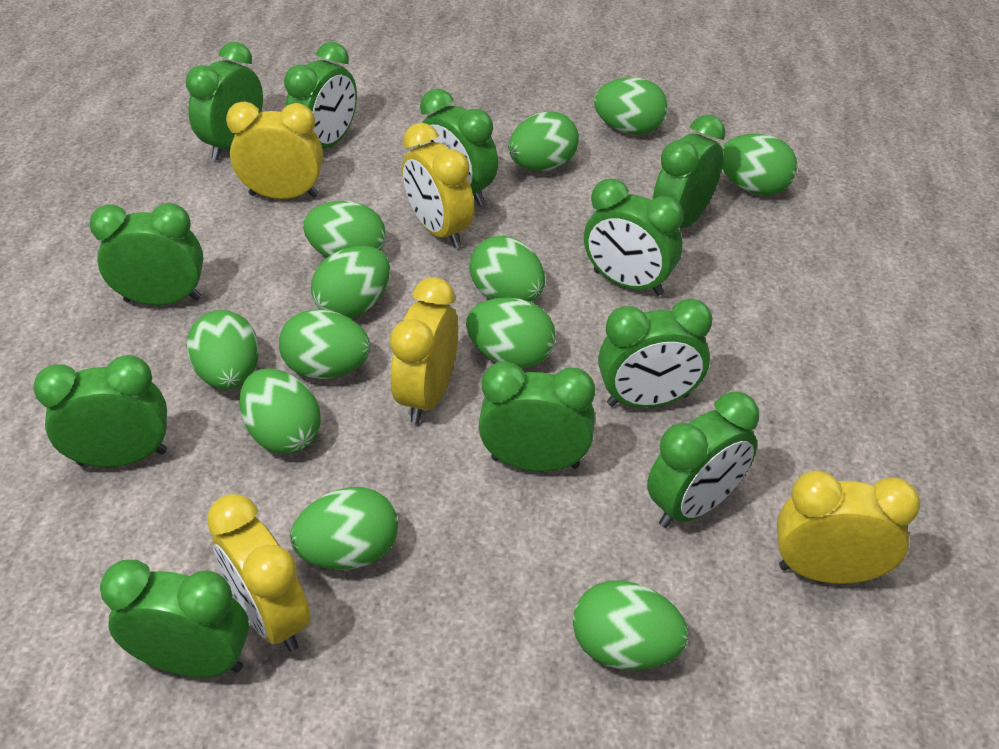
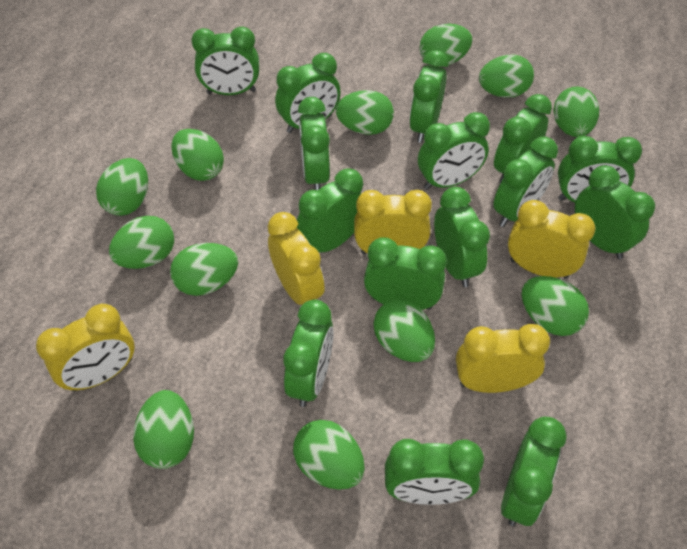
green clock: 11 -> 15

